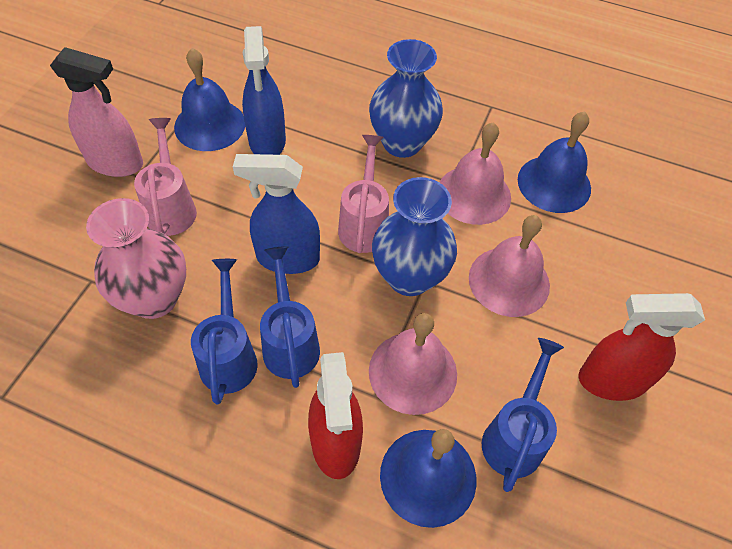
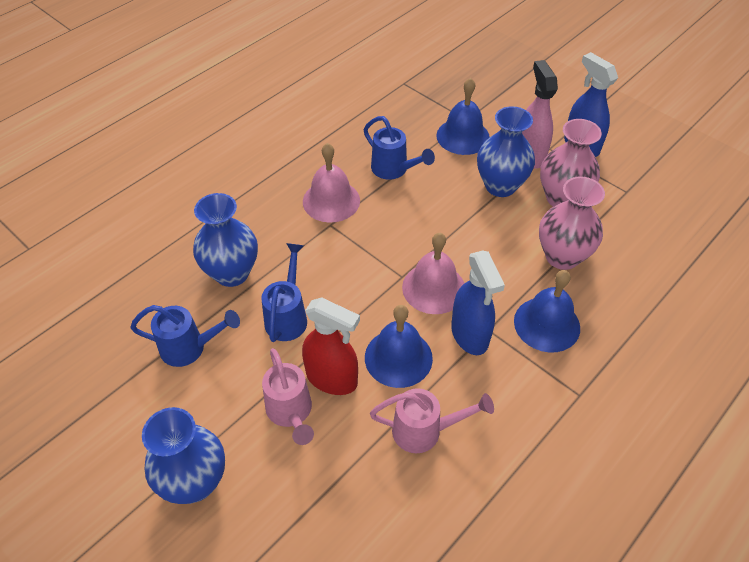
blue vase: 2 -> 3
pink bell: 3 -> 2
pink vase: 1 -> 2
red spray bottle: 2 -> 1

